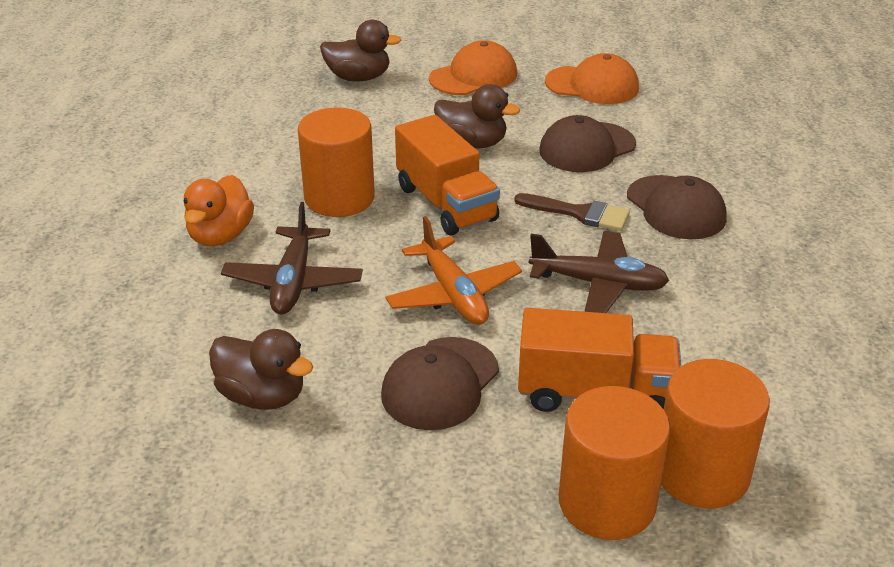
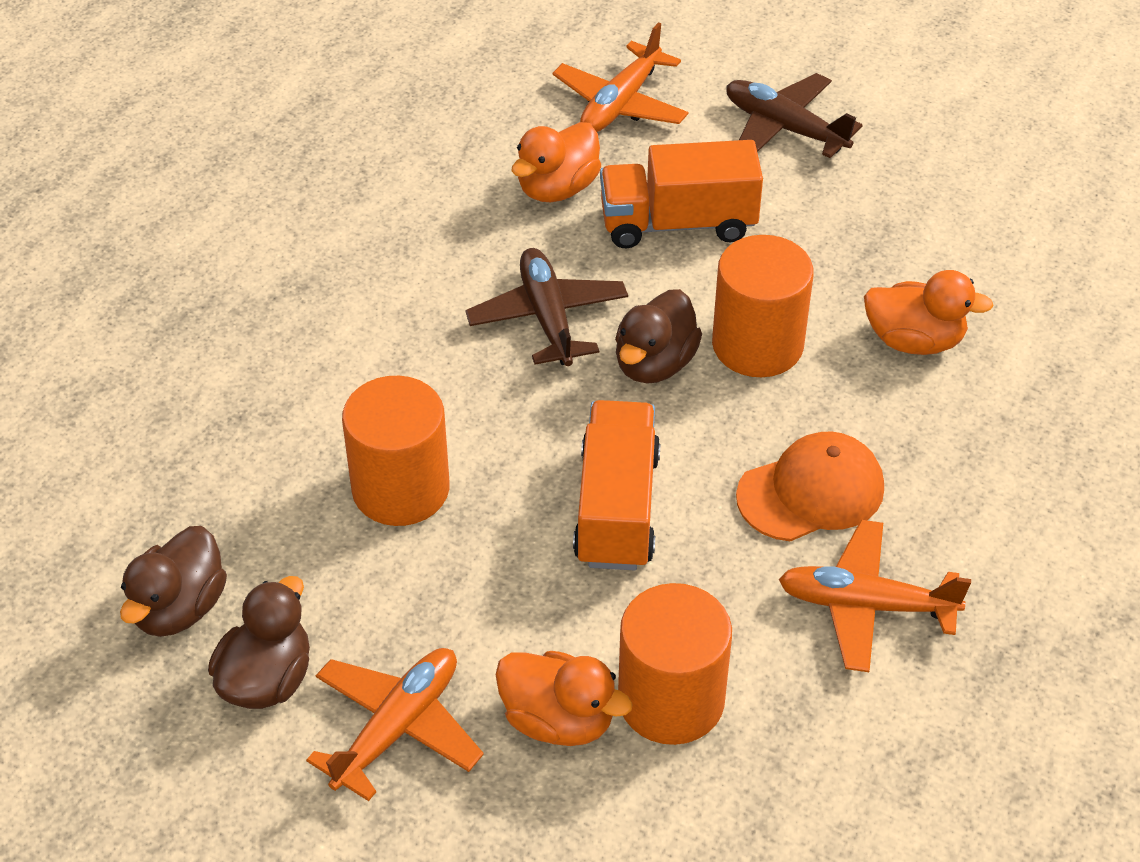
brown brush: 1 -> 0
brown cap: 3 -> 0
orange cap: 2 -> 1
orange duck: 1 -> 3
orange plane: 1 -> 3

